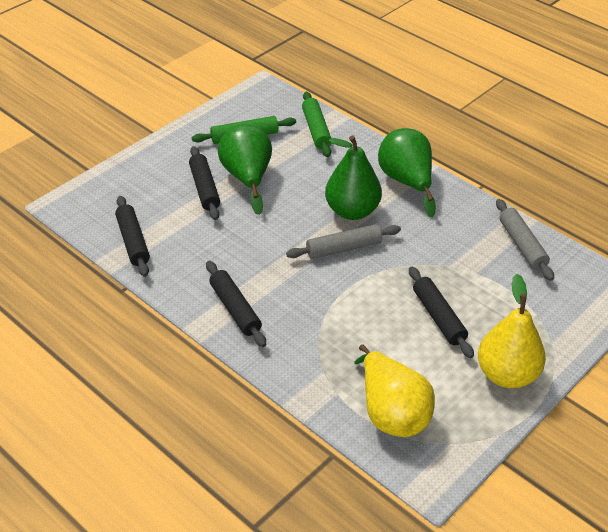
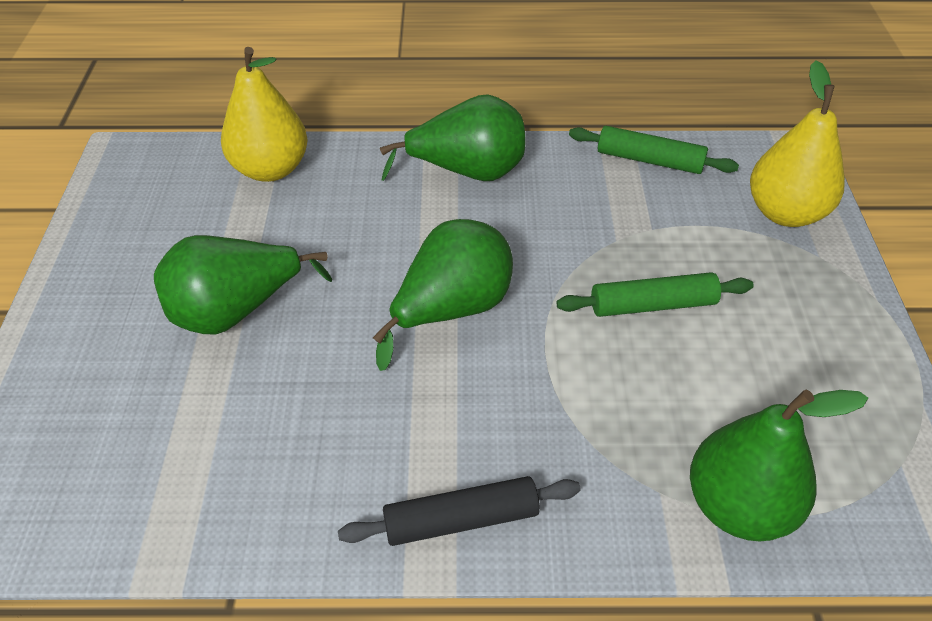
black rolling pin: 4 -> 1
green pear: 3 -> 4
grey rolling pin: 2 -> 0

